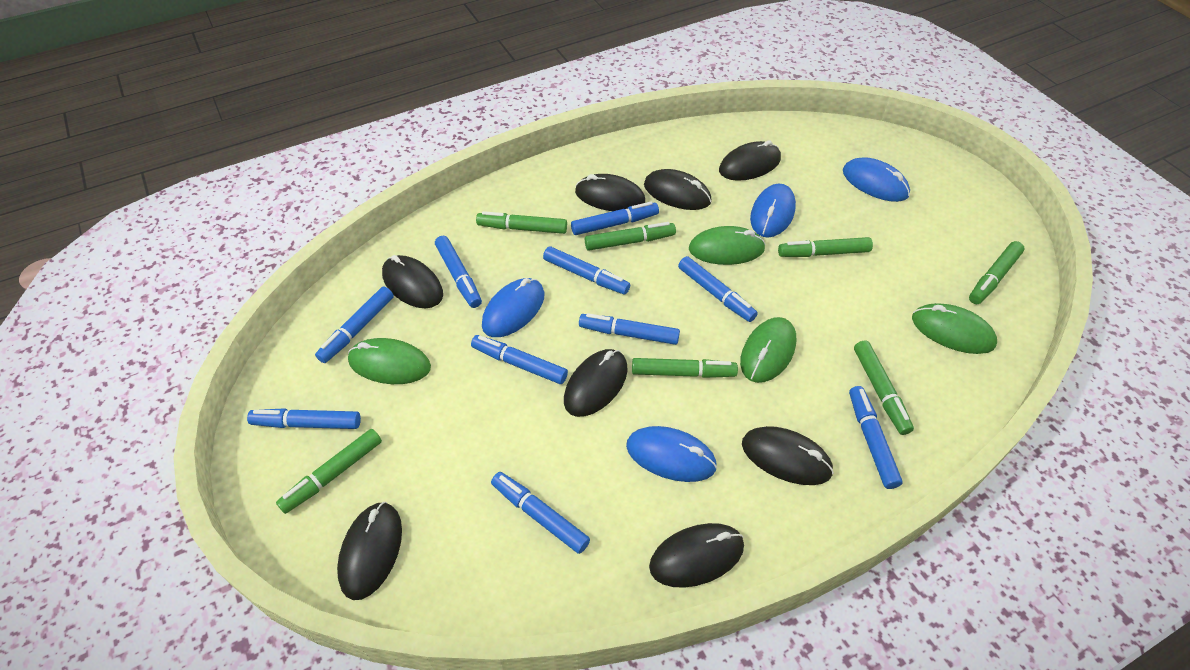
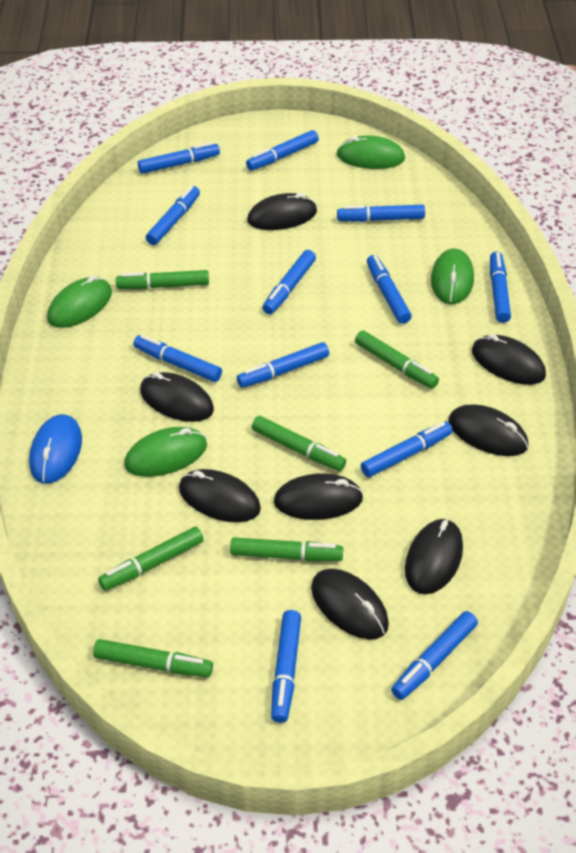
blue marker: 10 -> 12
blue mouse: 4 -> 1
green marker: 7 -> 6

